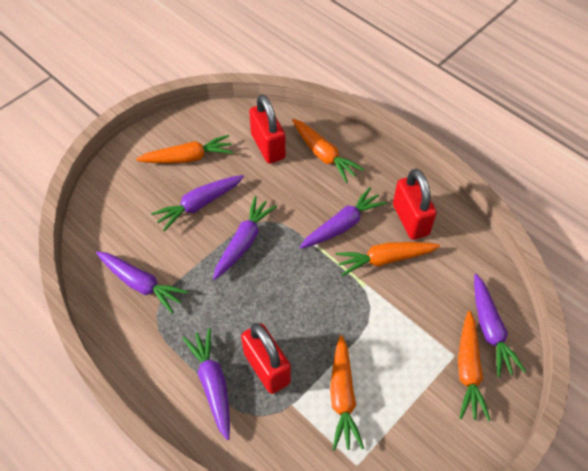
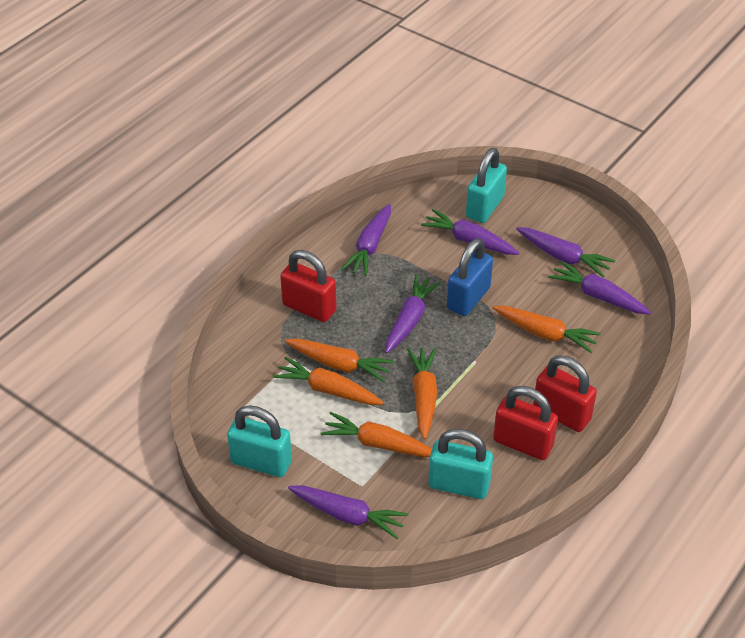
blue padlock: 0 -> 1
turquoise padlock: 0 -> 3

